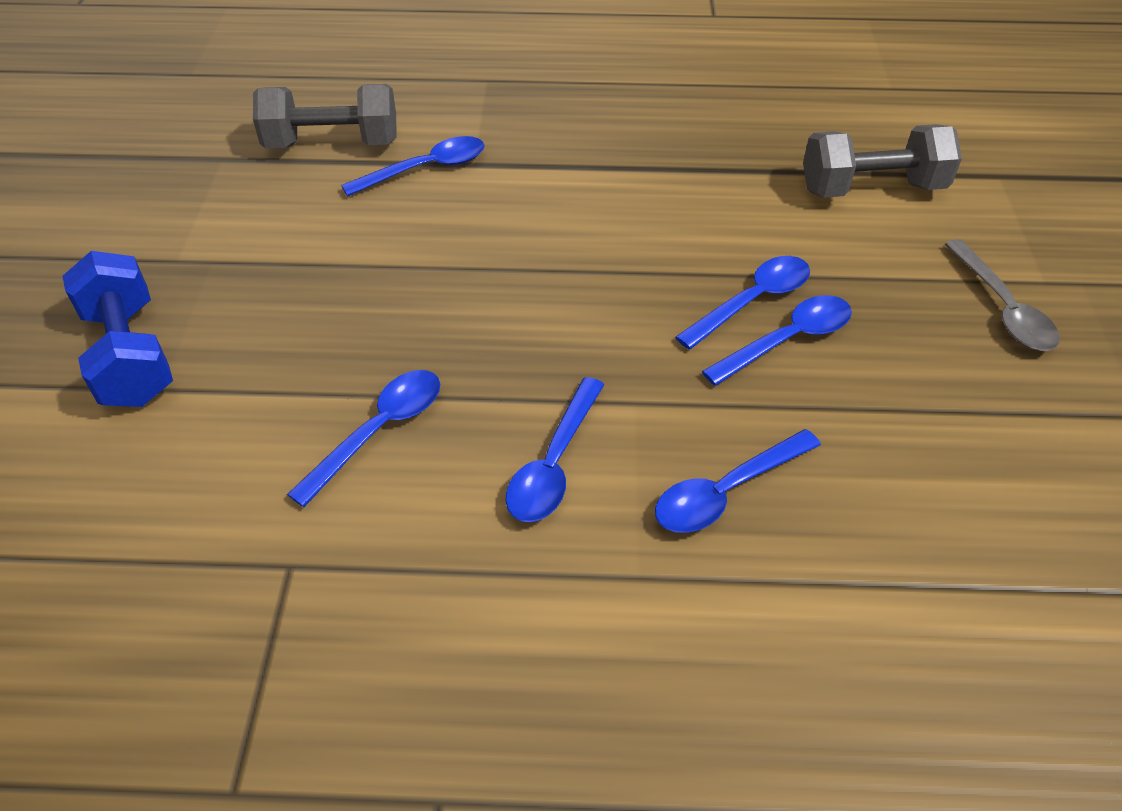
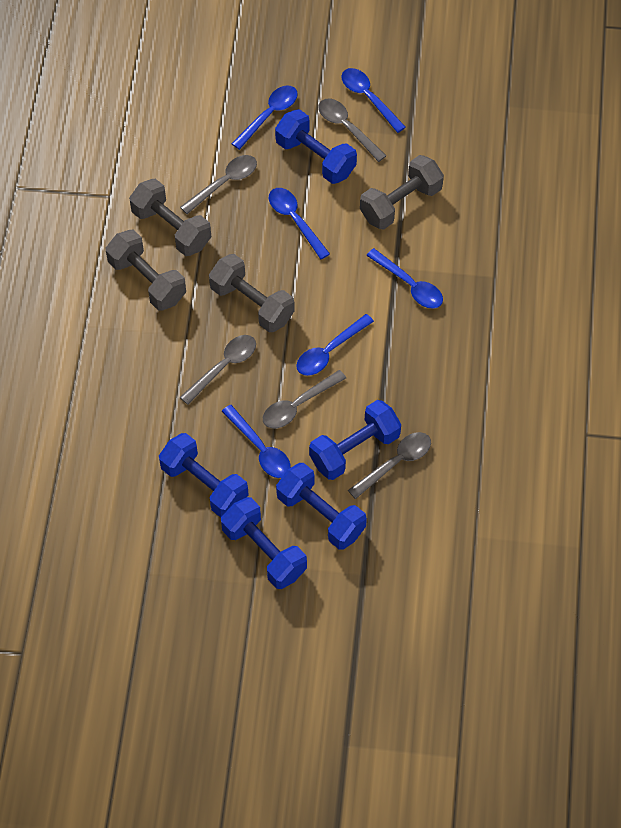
blue dumbbell: 1 -> 5
grey dumbbell: 2 -> 4
grey spoon: 1 -> 5

